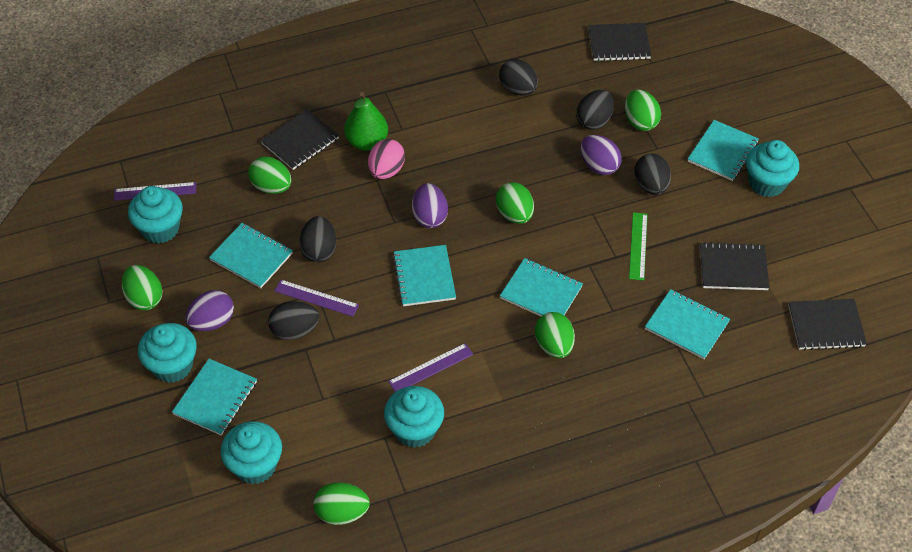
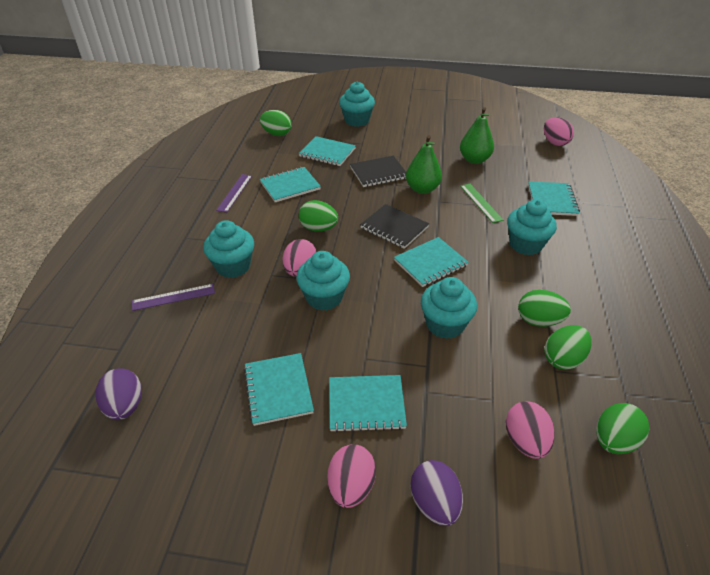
black egg: 5 -> 0
black notebook: 4 -> 2
green egg: 6 -> 5
green pear: 1 -> 2
pink egg: 1 -> 4
purple egg: 3 -> 2
purple ruler: 3 -> 2

